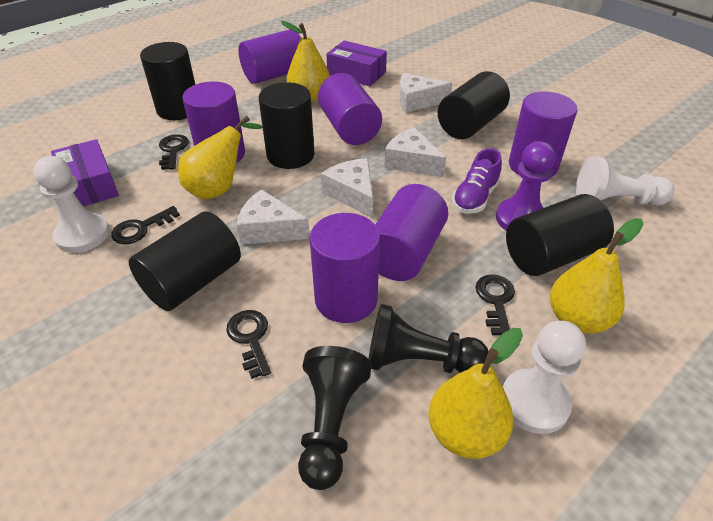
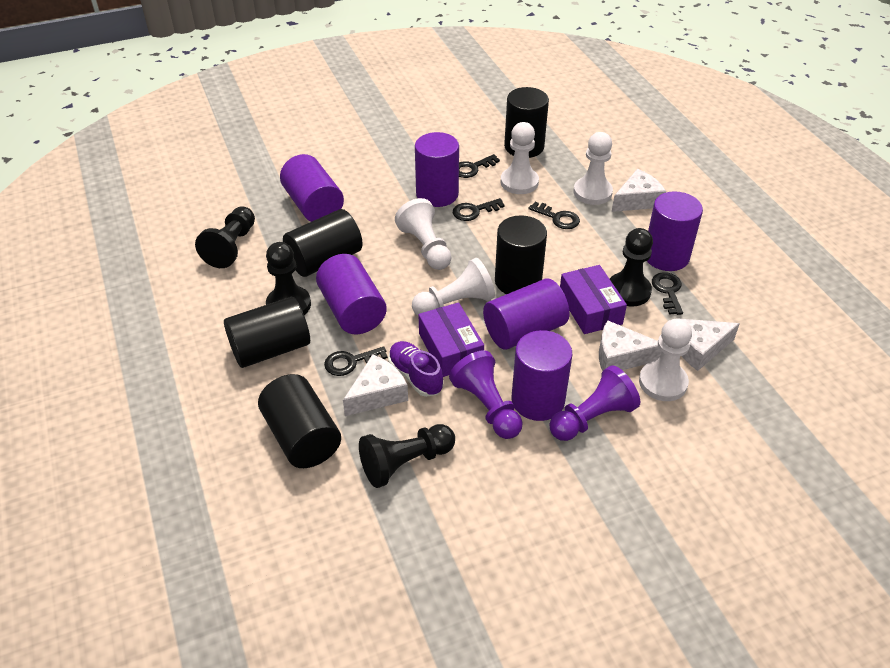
black key: 4 -> 5
black pawn: 2 -> 4
purple pawn: 1 -> 2
white pawn: 3 -> 5
yellow pear: 4 -> 0

